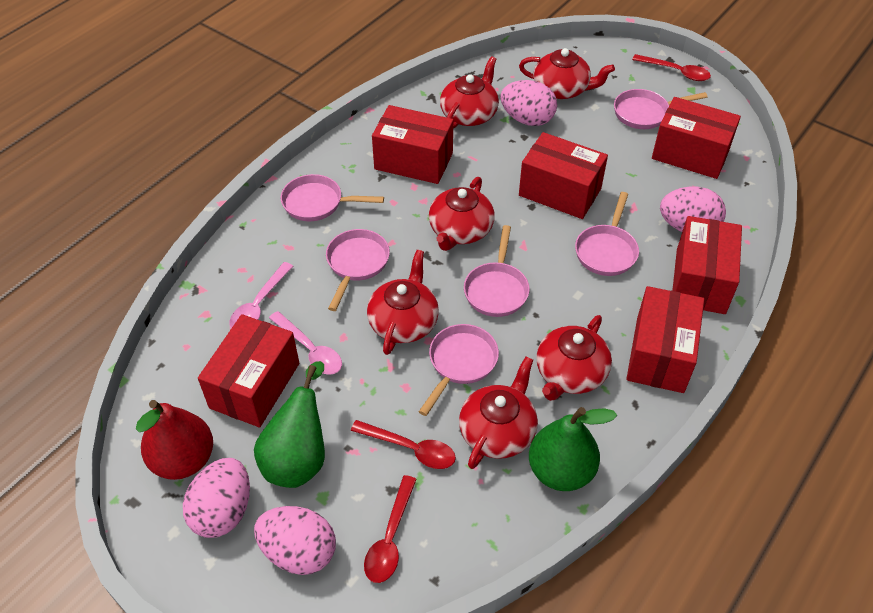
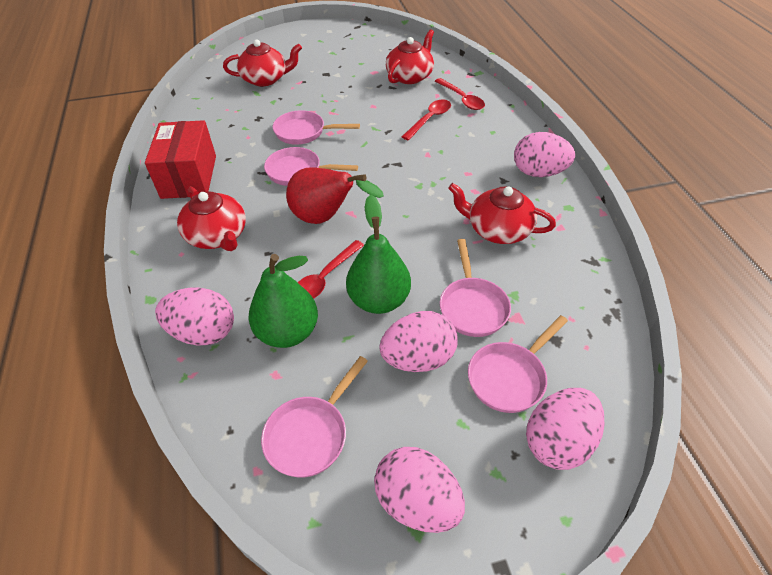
pink egg: 4 -> 5
pink pan: 6 -> 5
pink spoon: 2 -> 0
red box: 6 -> 1
red teapot: 6 -> 4

